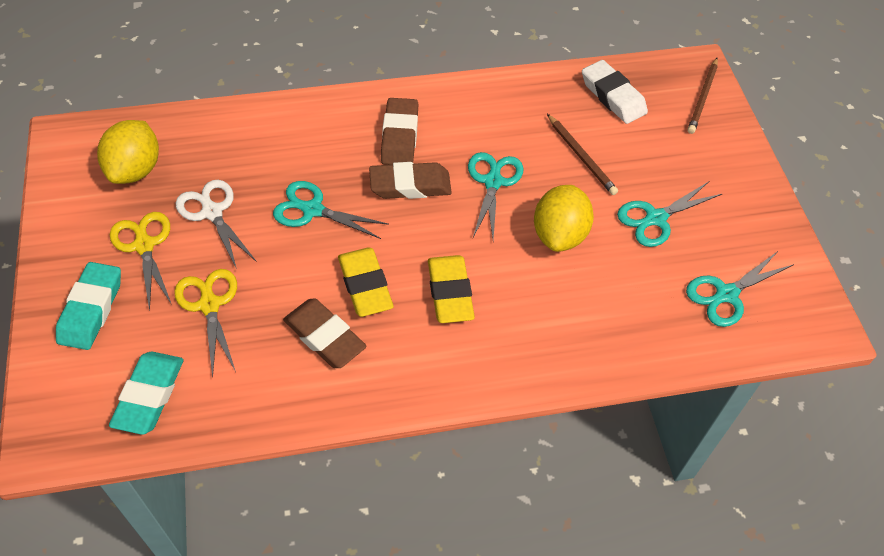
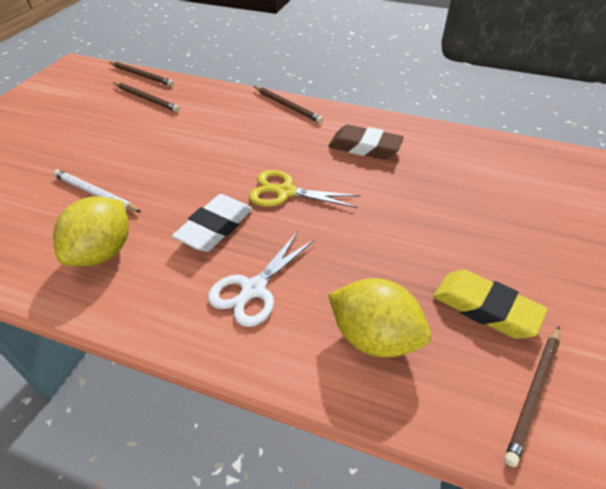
brown eraser: 3 -> 1
brown pencil: 2 -> 4
turquoise eraser: 2 -> 0
turquoise scissors: 4 -> 0
white pencil: 0 -> 1
yellow eraser: 2 -> 1
yellow scissors: 2 -> 1

